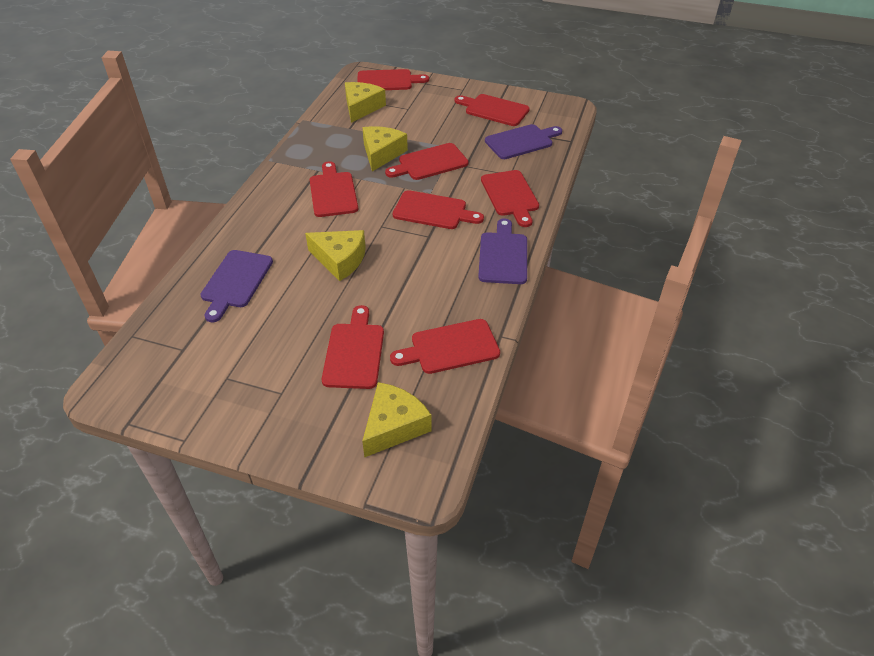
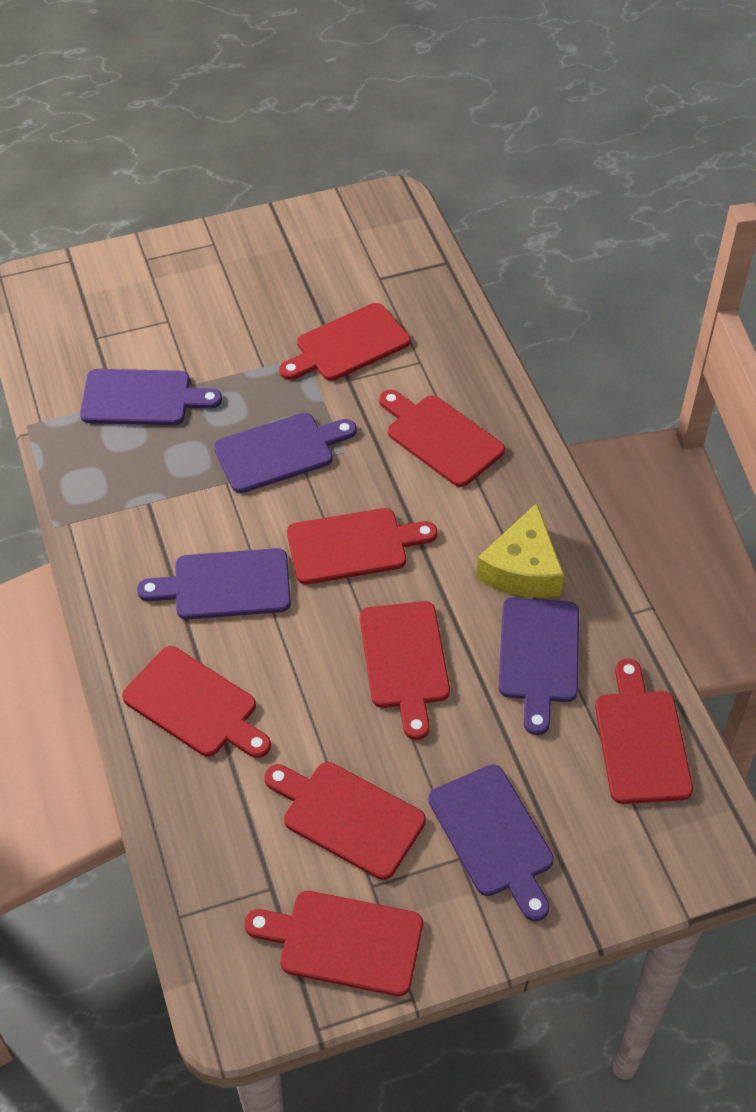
purple cutting board: 3 -> 5
yellow cheese: 4 -> 1

